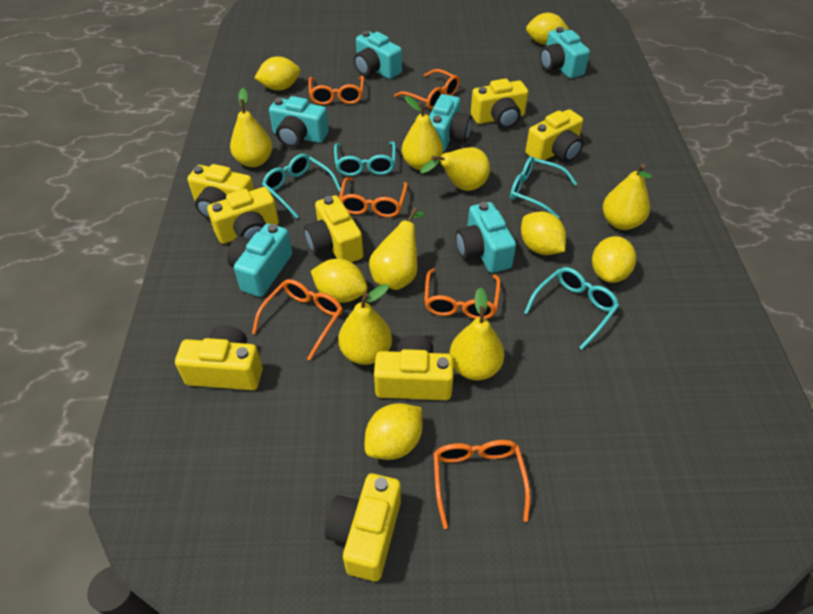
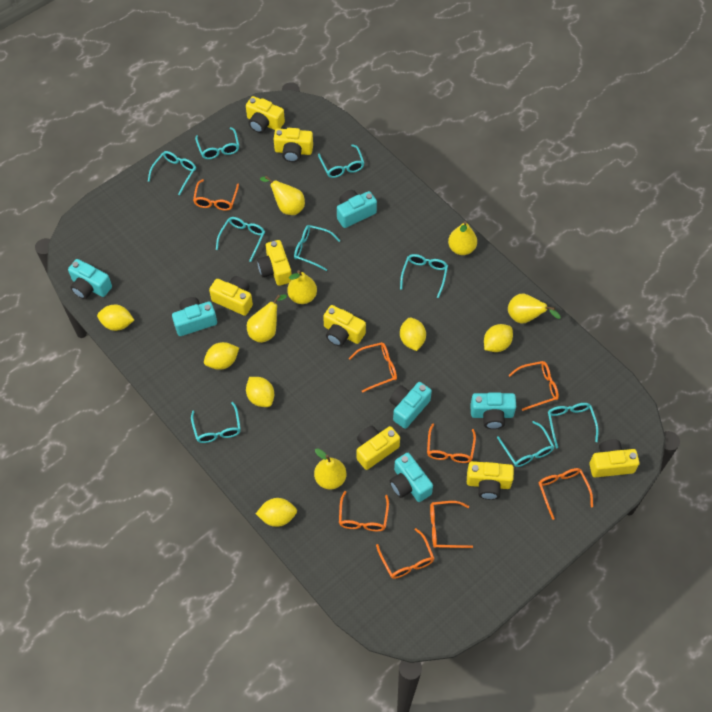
orange glasses: 6 -> 8
turquoise glasses: 4 -> 9
yellow pear: 7 -> 6

